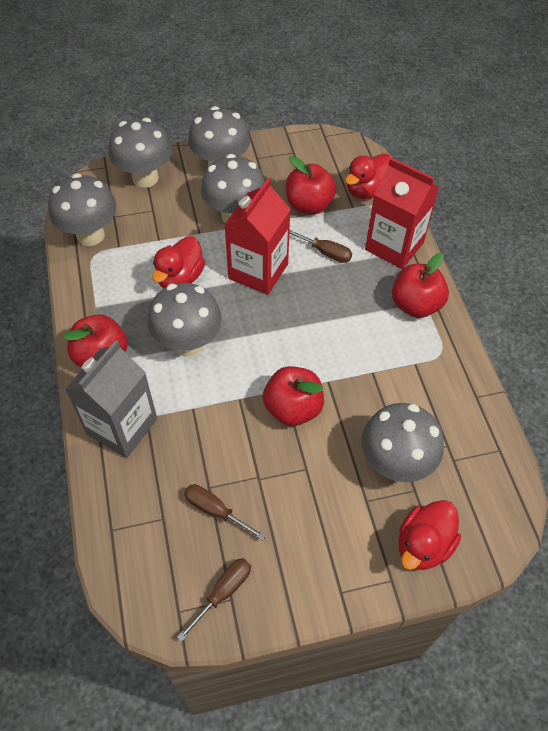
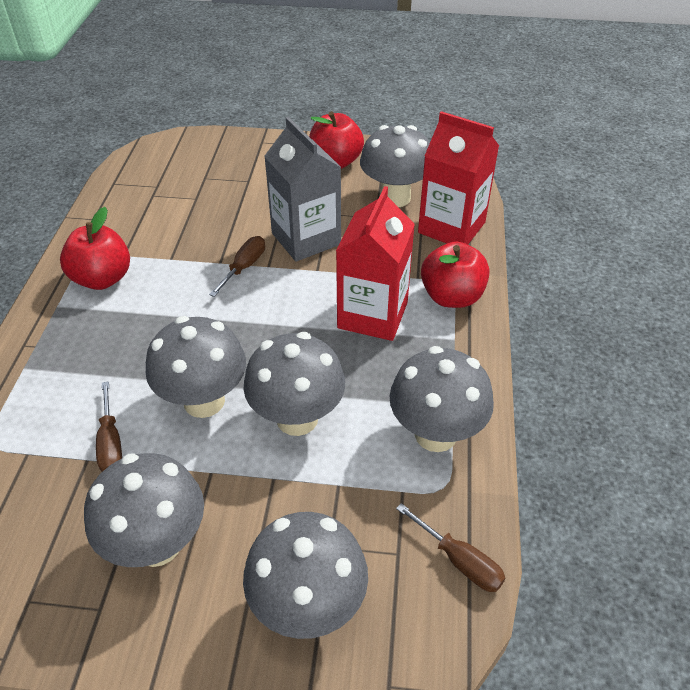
red apple: 4 -> 3
red duck: 3 -> 0

